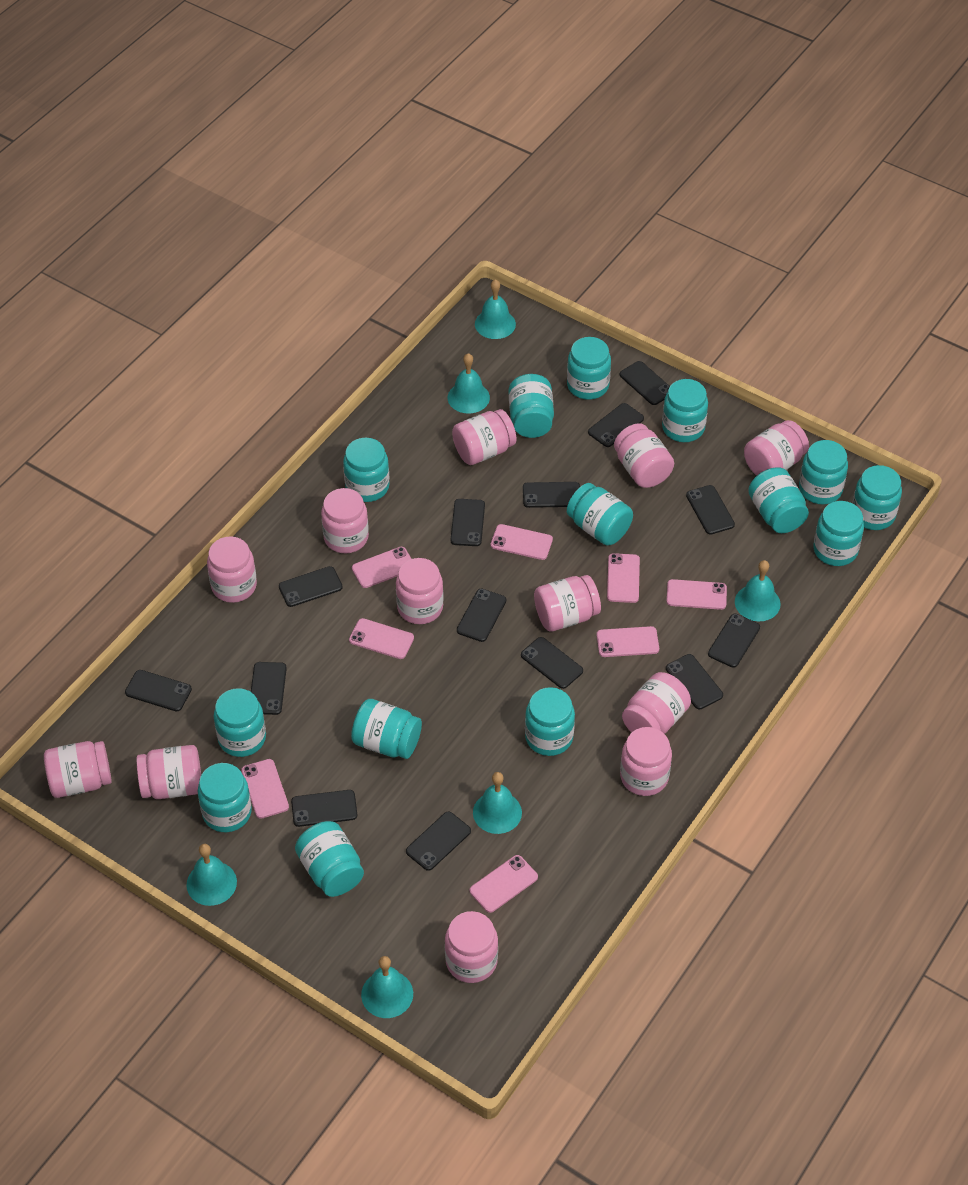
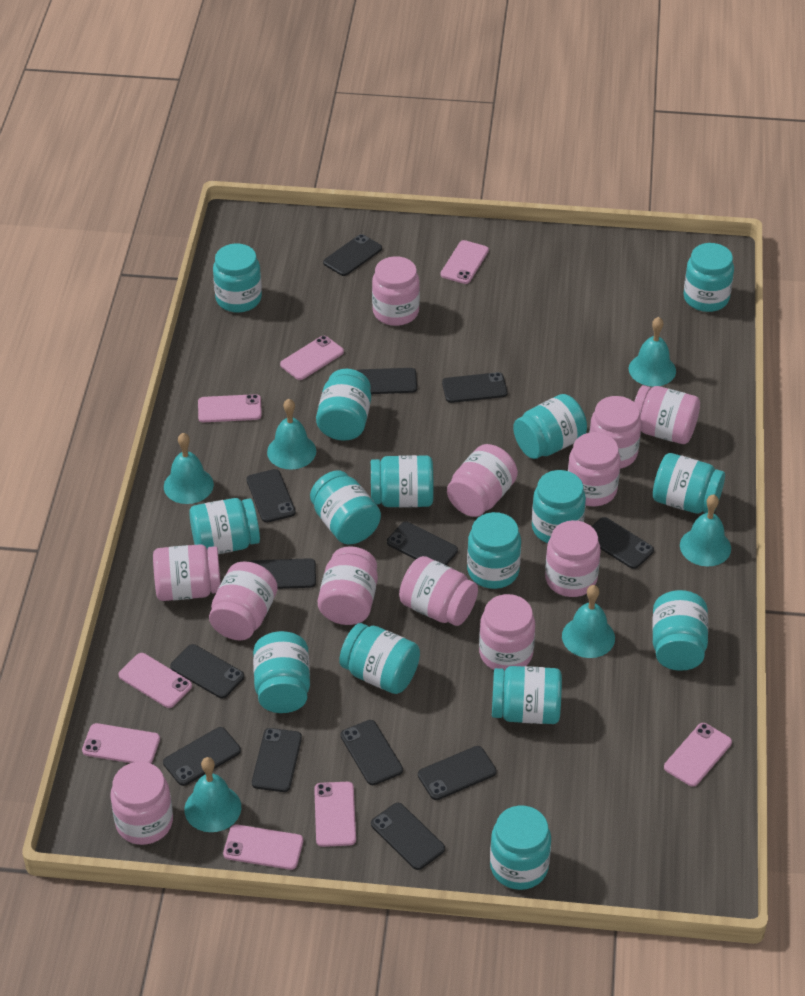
black phone: 14 -> 13
turquoise jar: 14 -> 15

